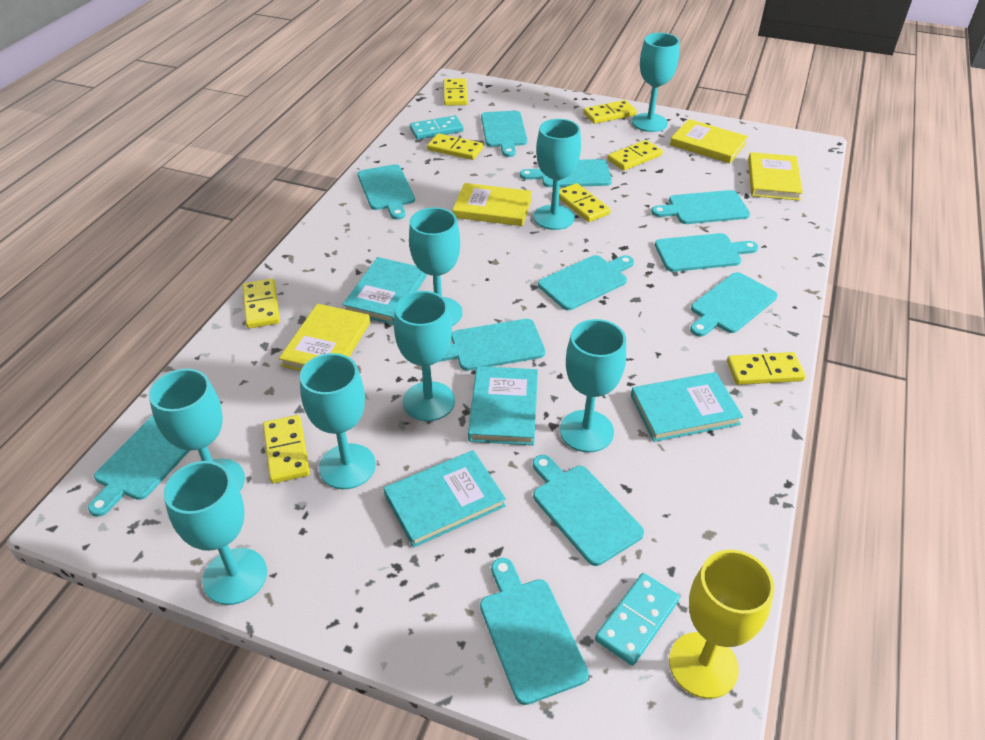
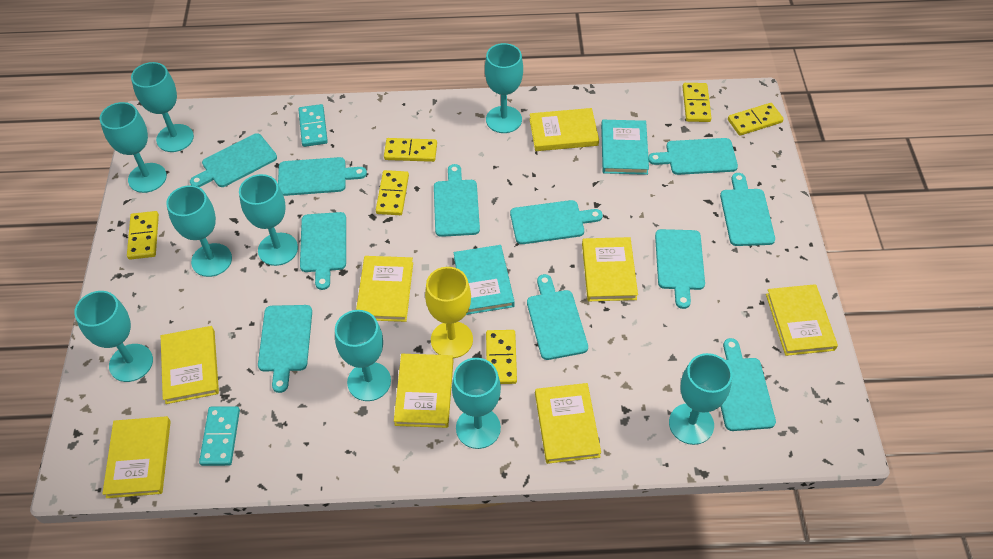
turquoise book: 4 -> 2
turquoise goblet: 8 -> 9
yellow book: 4 -> 8
yellow domino: 8 -> 6

